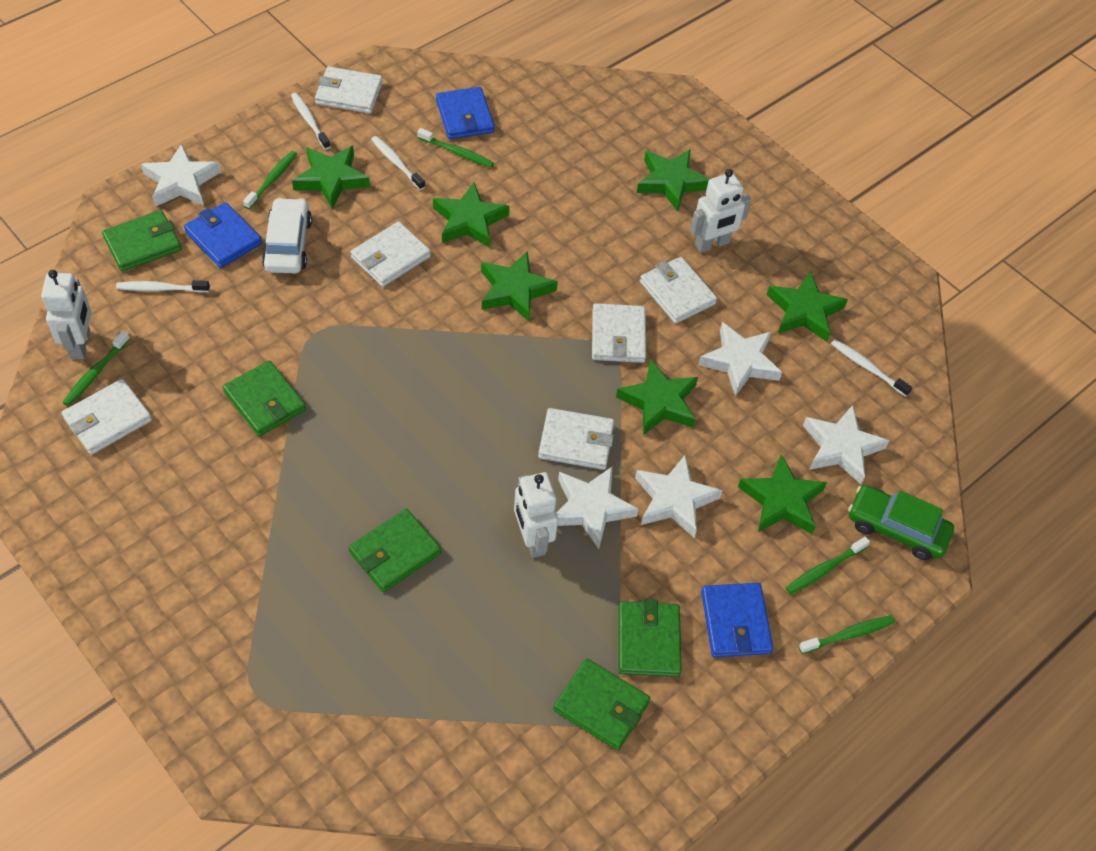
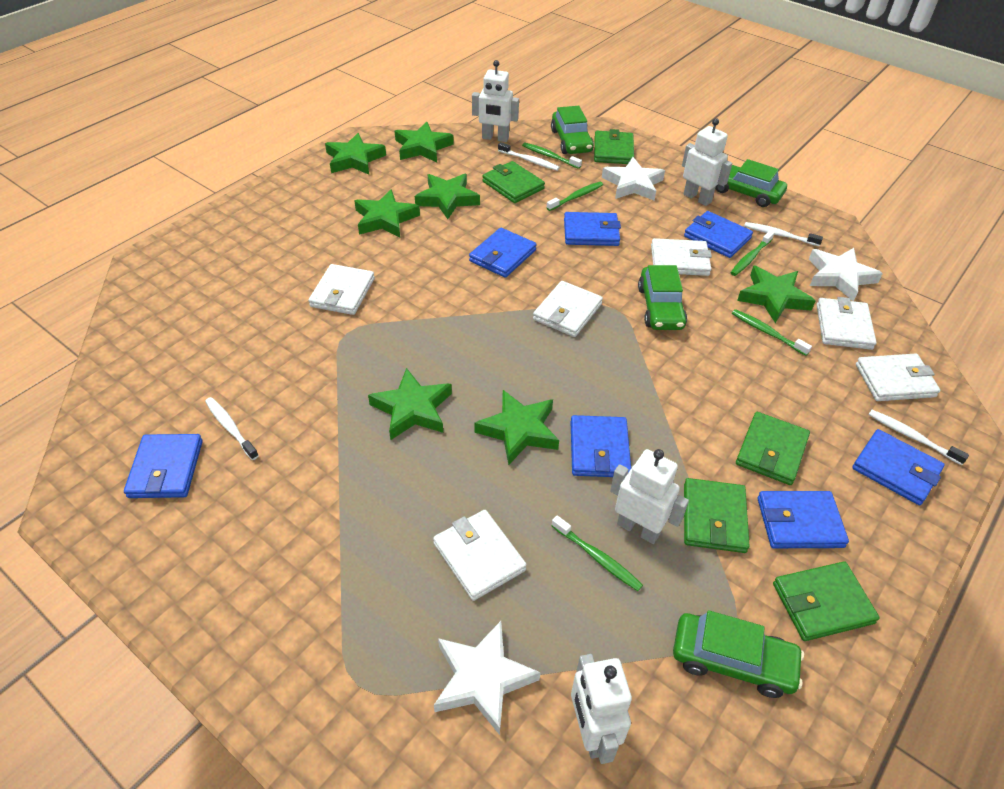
blue wallet: 3 -> 7
green car: 1 -> 4
white car: 1 -> 0
white robot: 3 -> 4
white star: 5 -> 3

